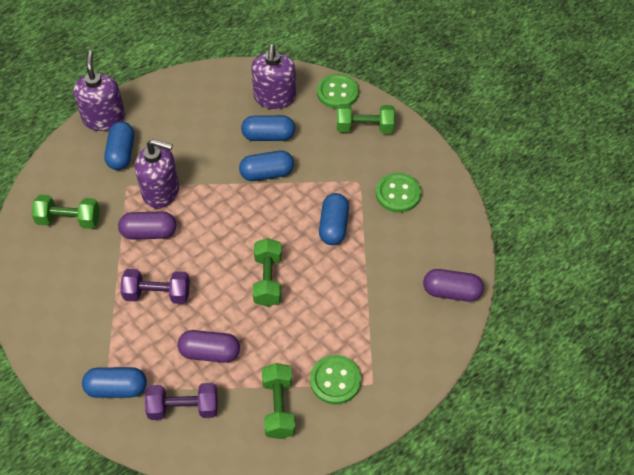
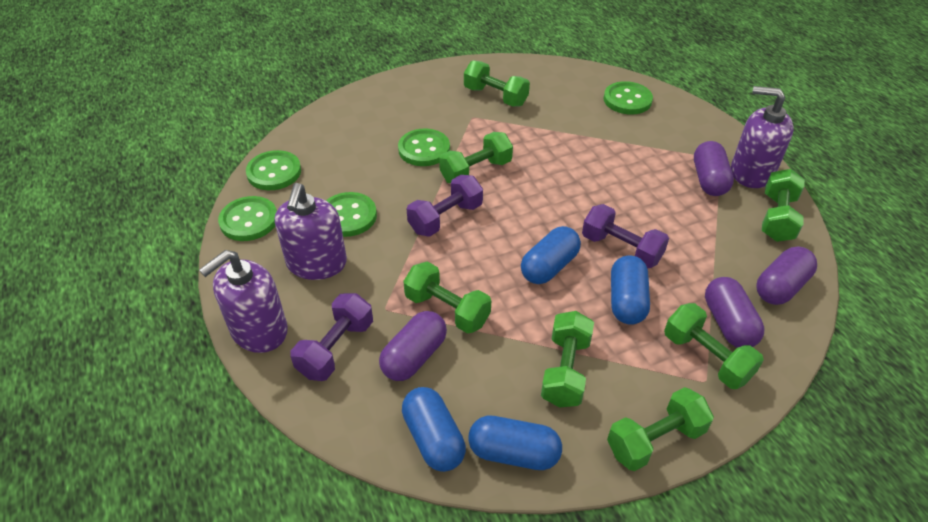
blue capsule: 5 -> 4
green button: 3 -> 5
green dumbbell: 4 -> 7
purple capsule: 3 -> 4
purple dumbbell: 2 -> 3

